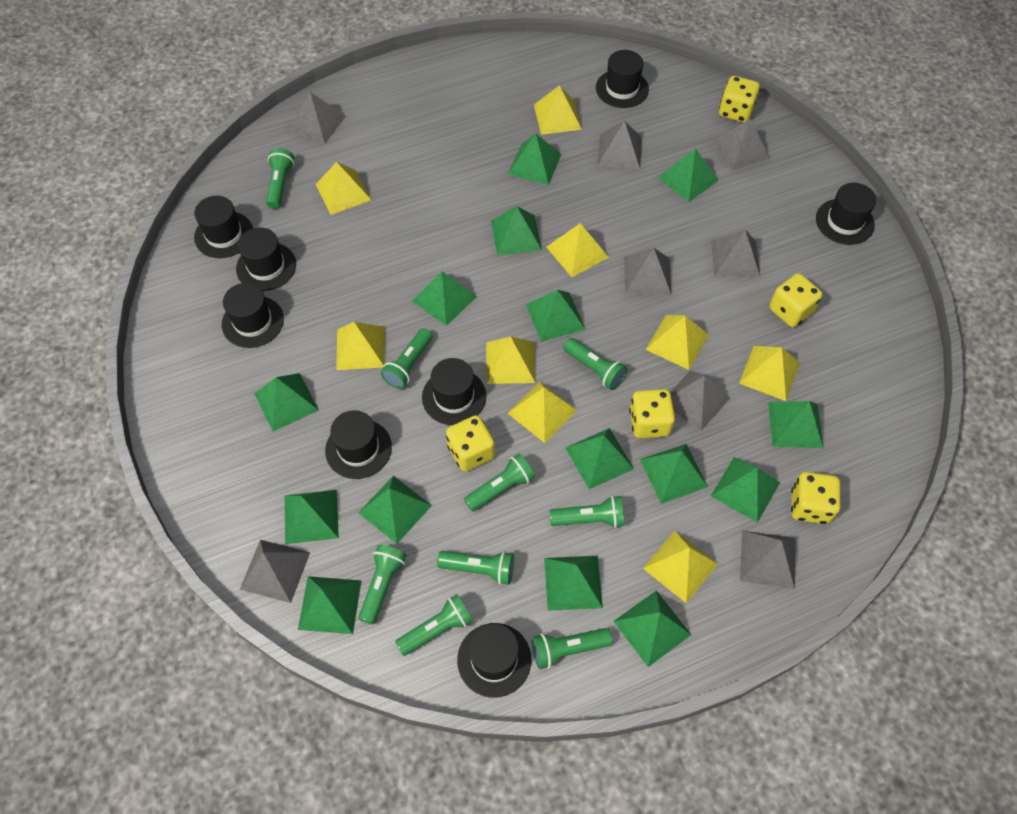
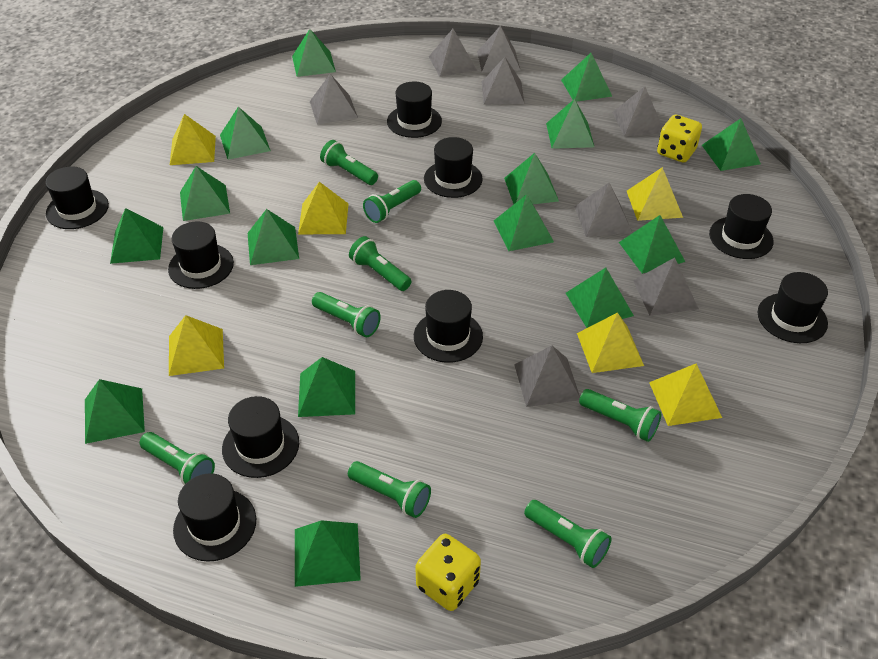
black hat: 8 -> 9
green flashlight: 9 -> 8
yellow dice: 5 -> 2
yellow pyramid: 9 -> 6

